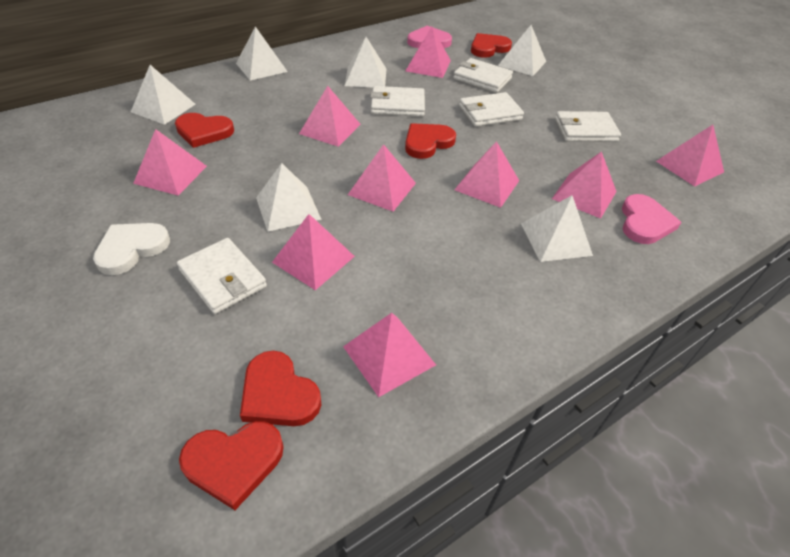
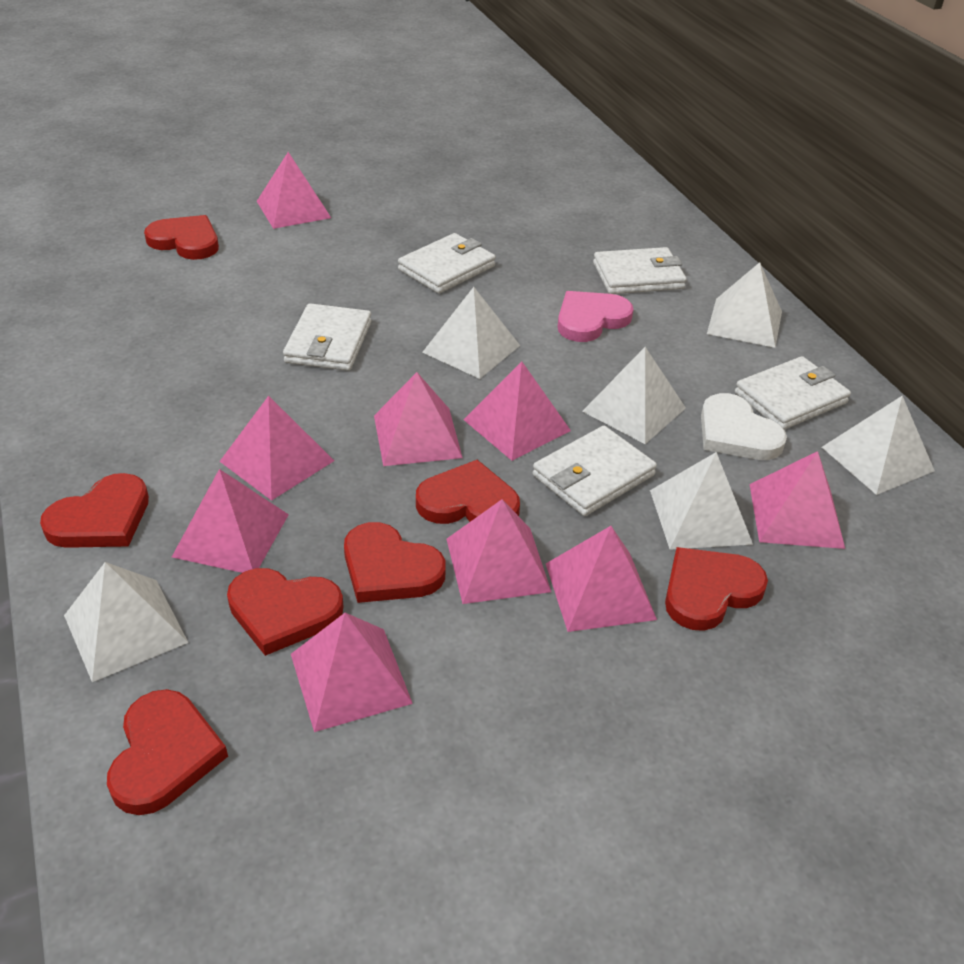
pink heart: 2 -> 1
red heart: 5 -> 7

